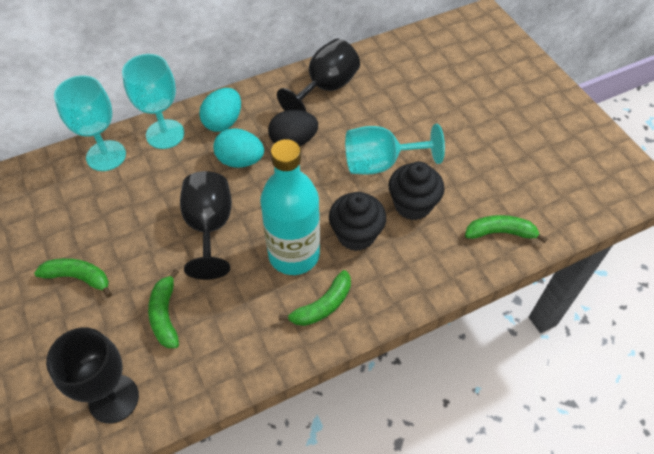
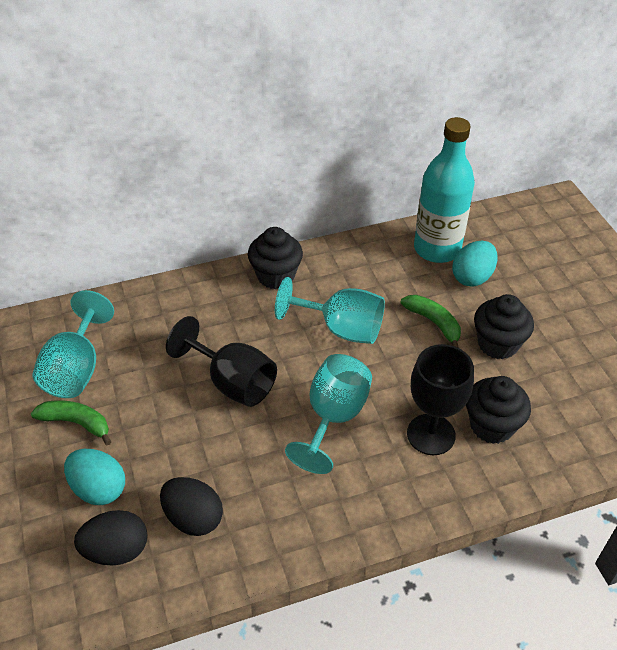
black cupcake: 2 -> 3
black egg: 1 -> 2
black goblet: 3 -> 2
green banana: 4 -> 2

